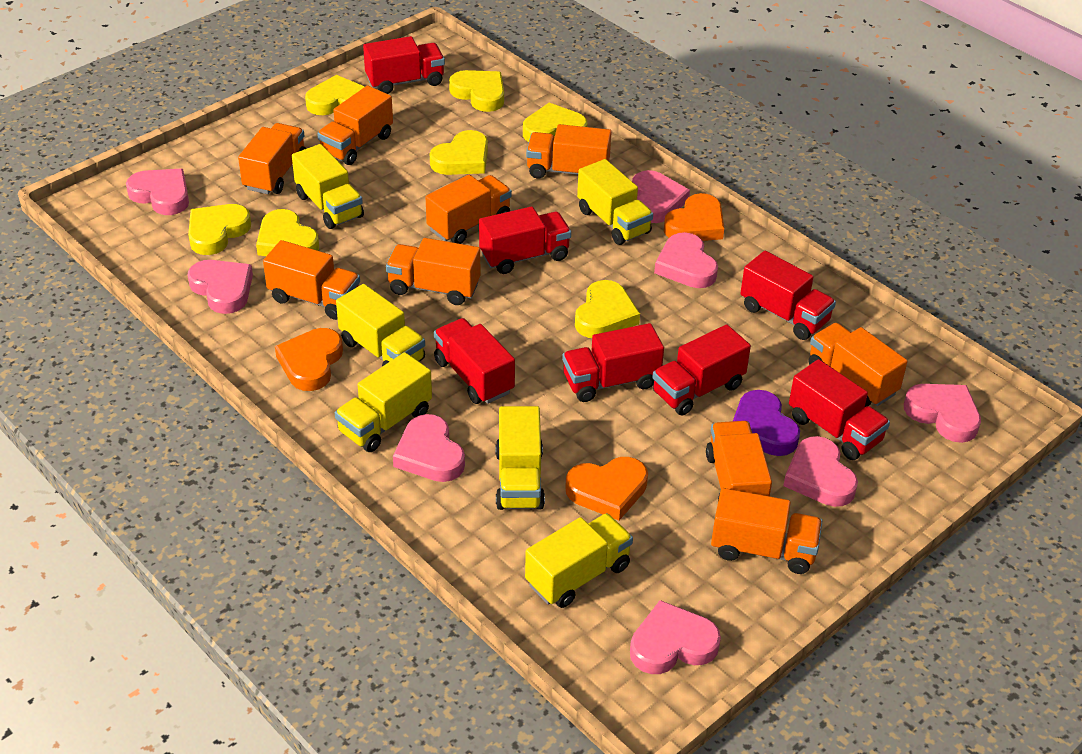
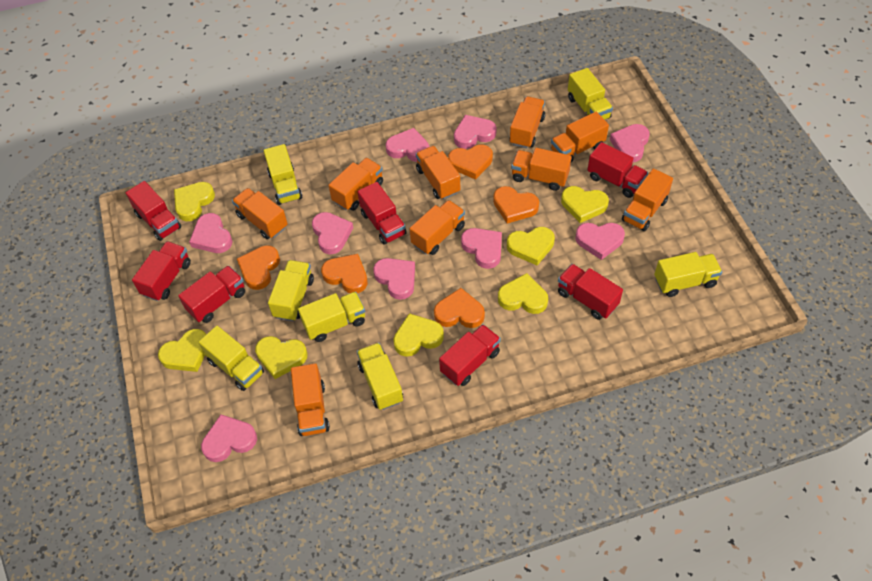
orange heart: 3 -> 5
pink heart: 8 -> 9
purple heart: 1 -> 0
yellow truck: 6 -> 7

